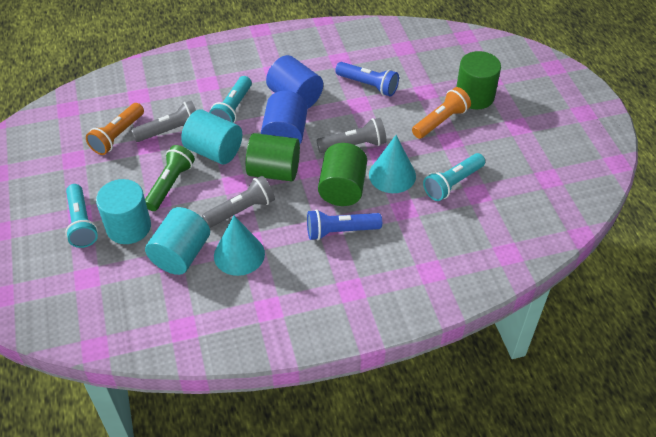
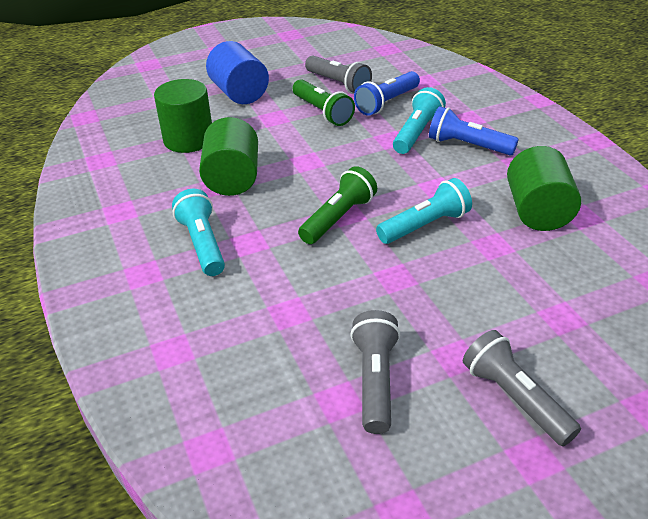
blue cylinder: 2 -> 1
green flashlight: 1 -> 2
orange flashlight: 2 -> 0
turquoise cone: 2 -> 0
turquoise cylinder: 3 -> 0

